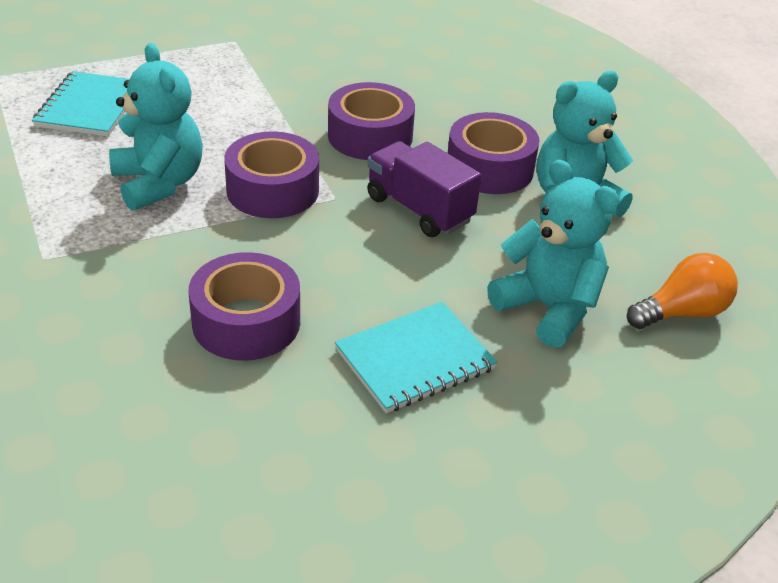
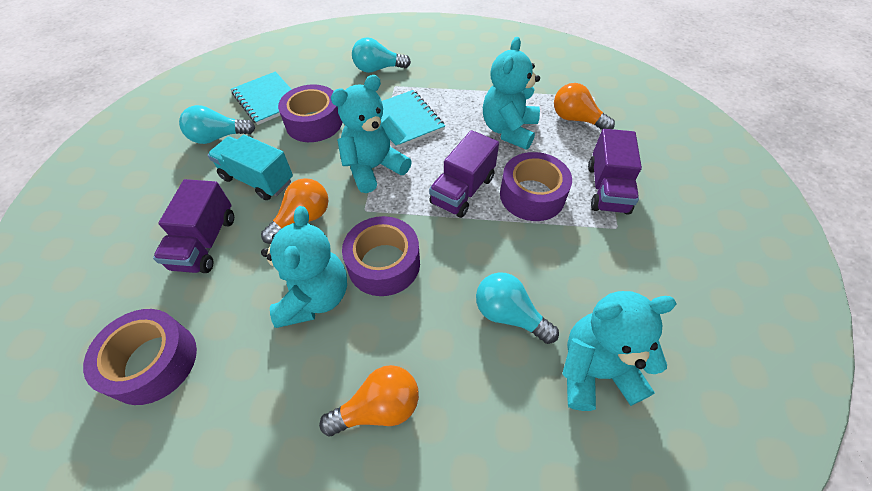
orange light bulb: 1 -> 3
purple truck: 1 -> 3
turquoise light bulb: 0 -> 3
turquoise teddy bear: 3 -> 4
turquoise truck: 0 -> 1

